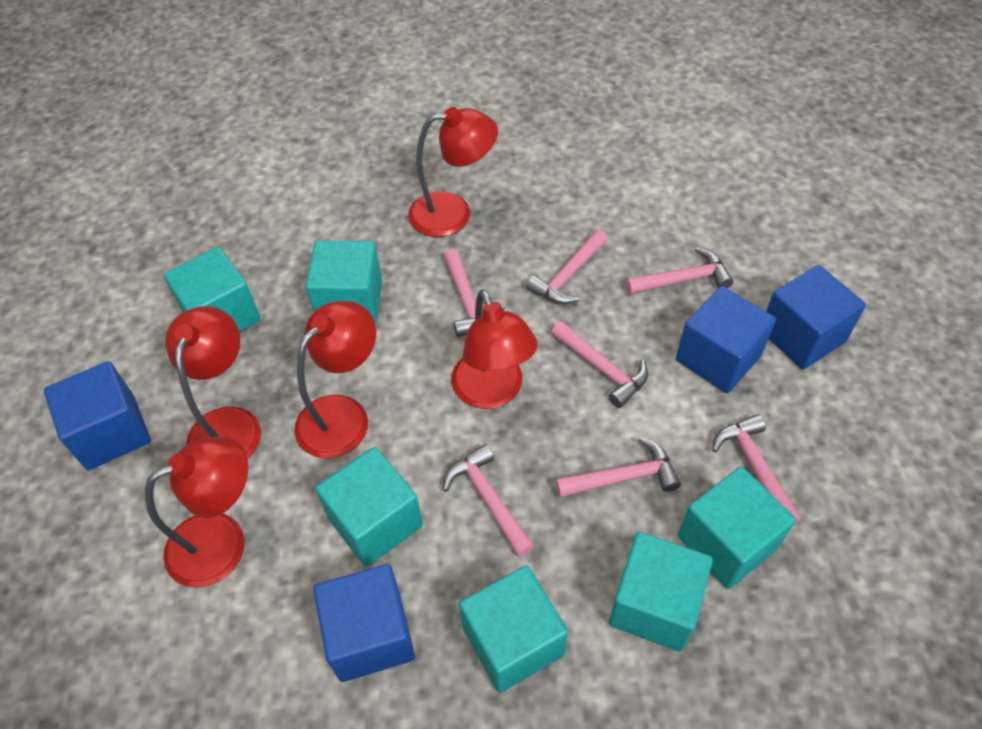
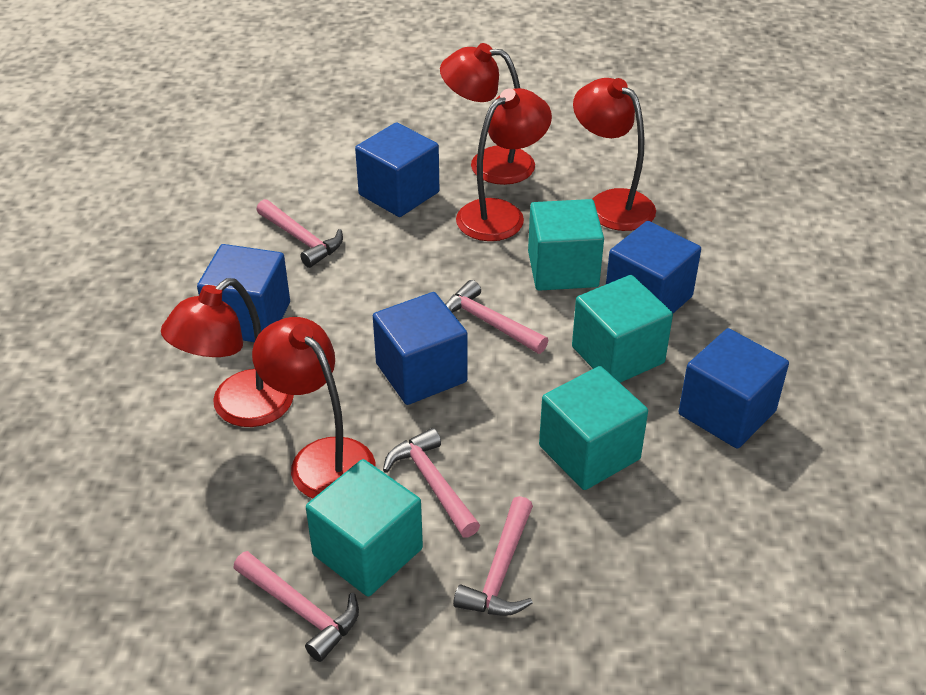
blue cube: 4 -> 5
pink hammer: 7 -> 5
turquoise cube: 6 -> 4

